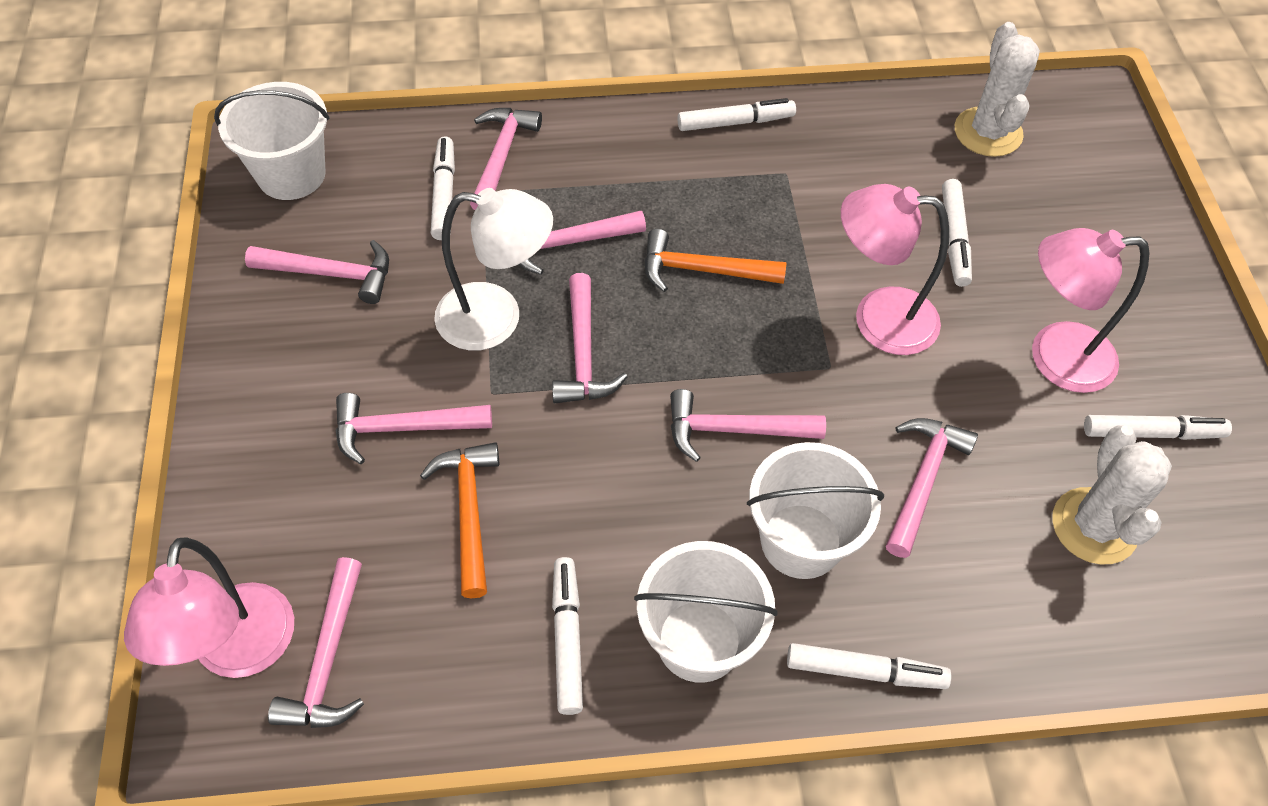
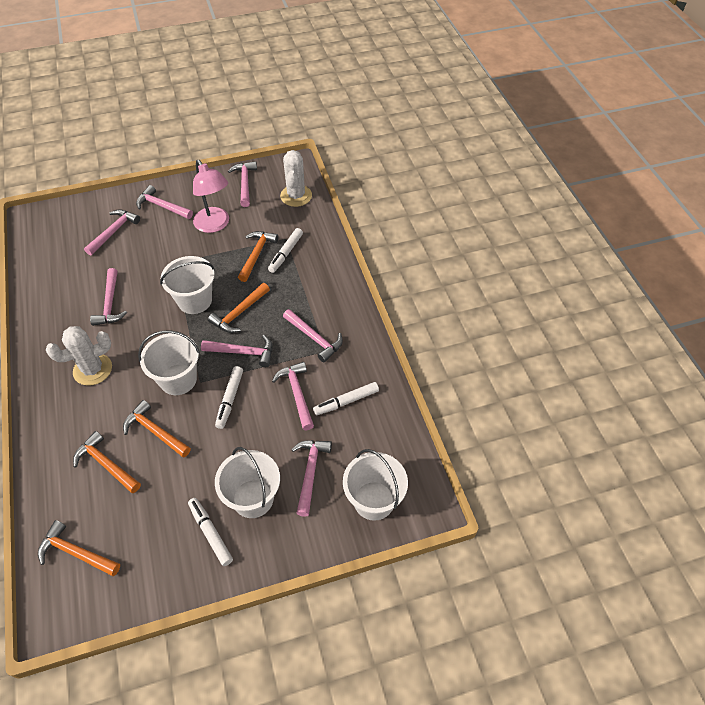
orange hammer: 2 -> 5
pink lamp: 3 -> 1
white bucket: 3 -> 4
white lamp: 1 -> 0
white marker: 6 -> 4

